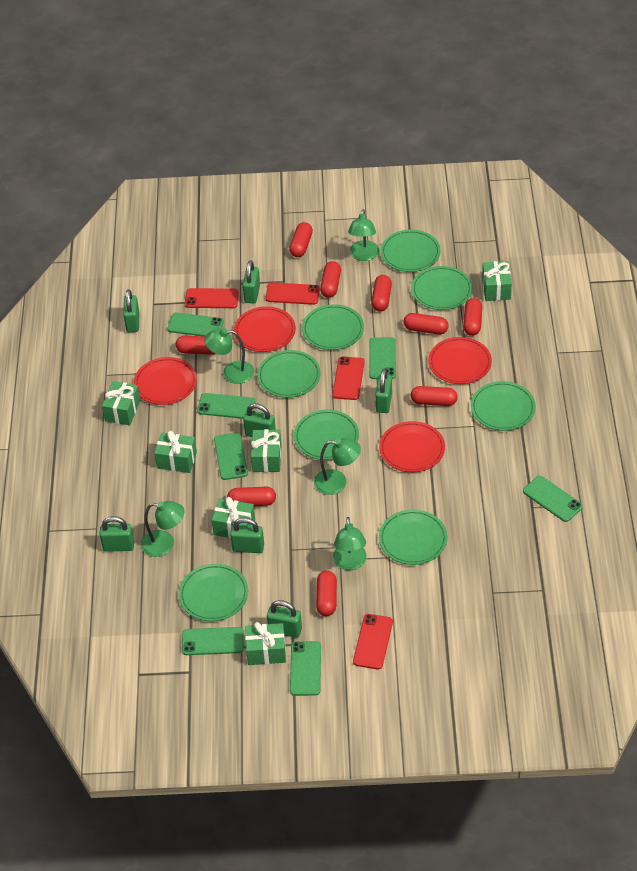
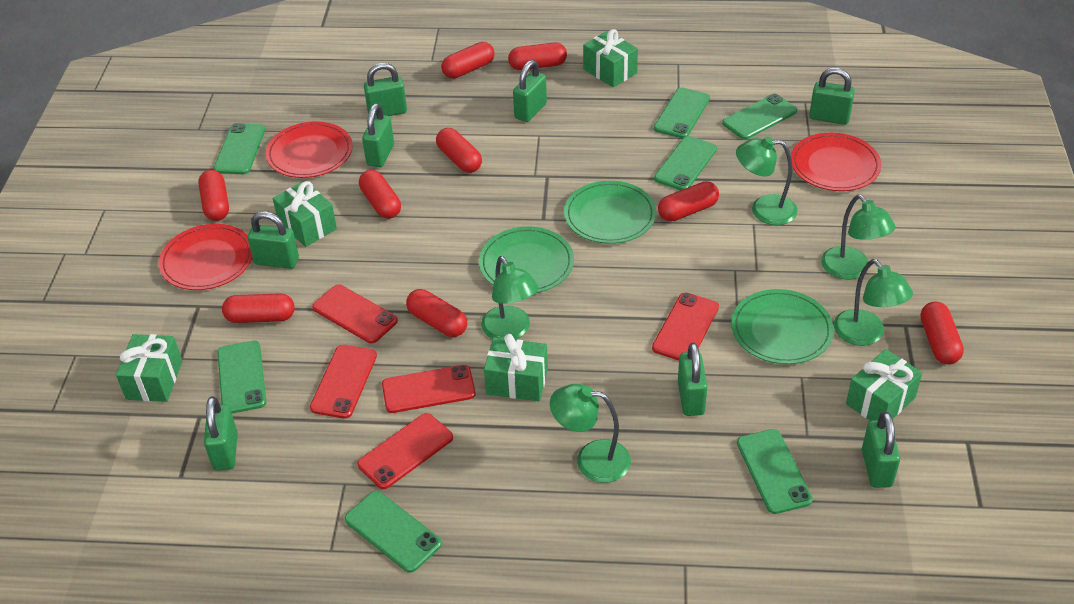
green gift: 6 -> 5
green padlock: 7 -> 8
green plate: 8 -> 3
red phone: 4 -> 5
red plate: 4 -> 3

